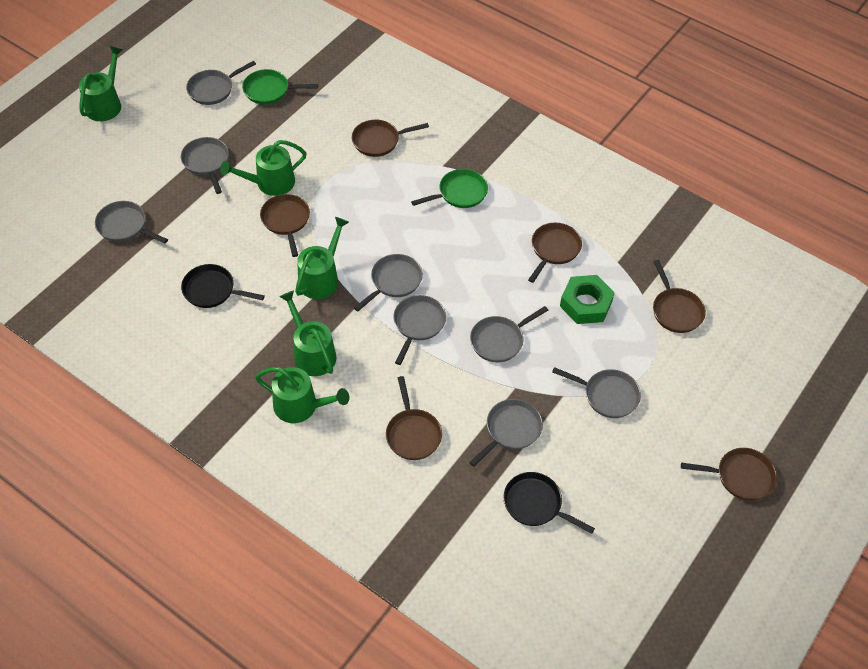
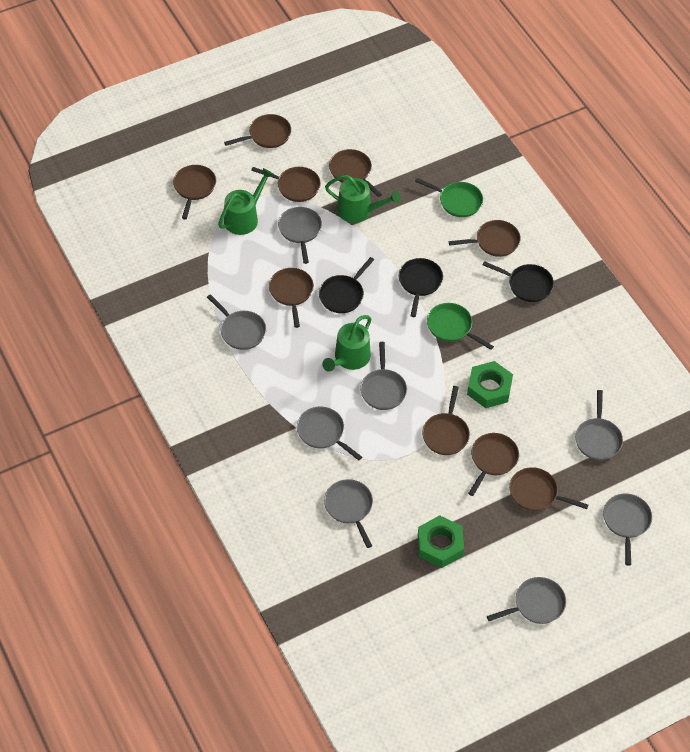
black pan: 2 -> 3
brown pan: 6 -> 9
green nut: 1 -> 2
green watering can: 5 -> 3

